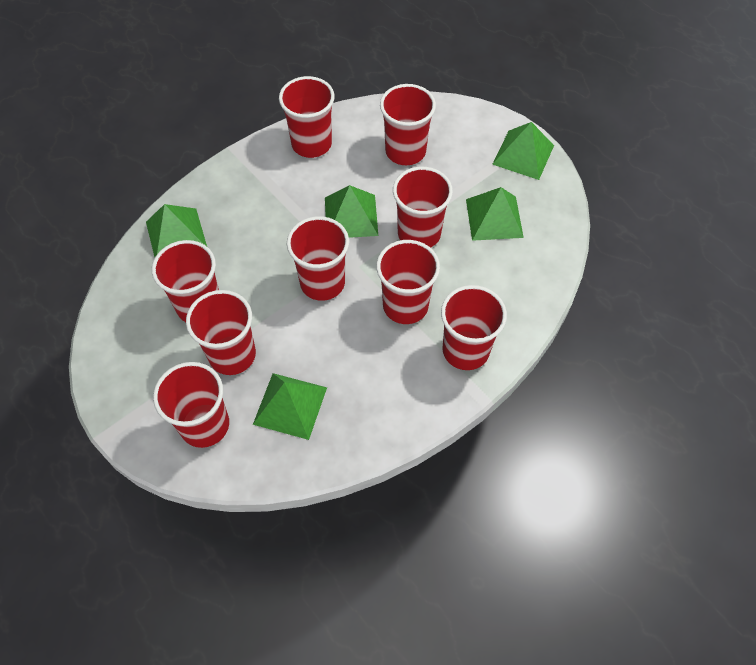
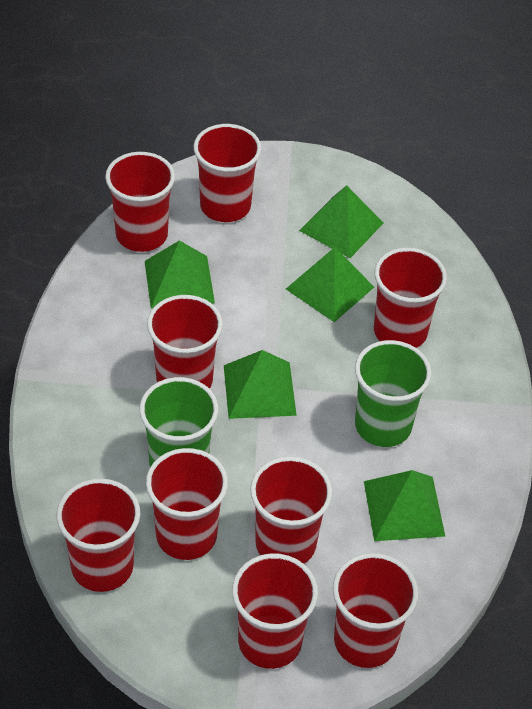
green cup: 0 -> 2

